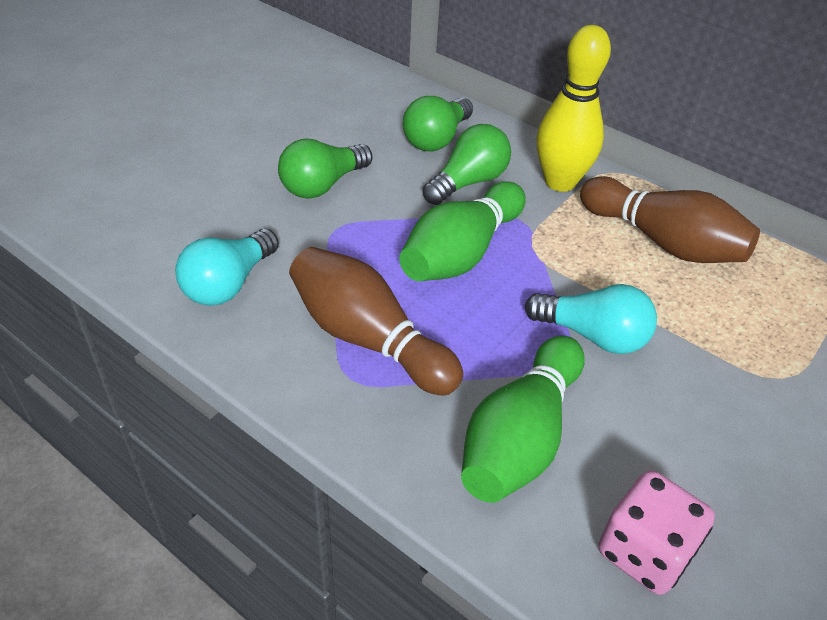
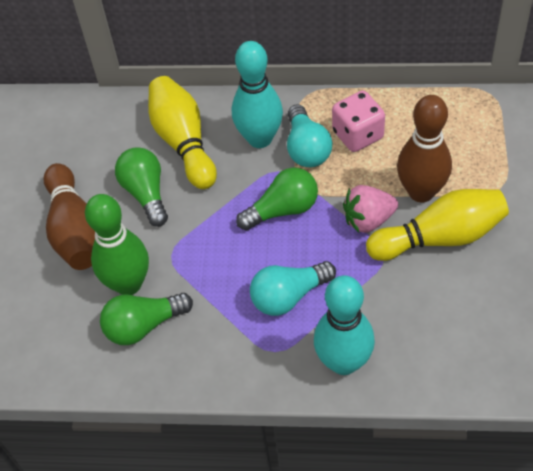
green bowling pin: 2 -> 1
pink strawberry: 0 -> 1
turquoise bowling pin: 0 -> 2
yellow bowling pin: 1 -> 2

